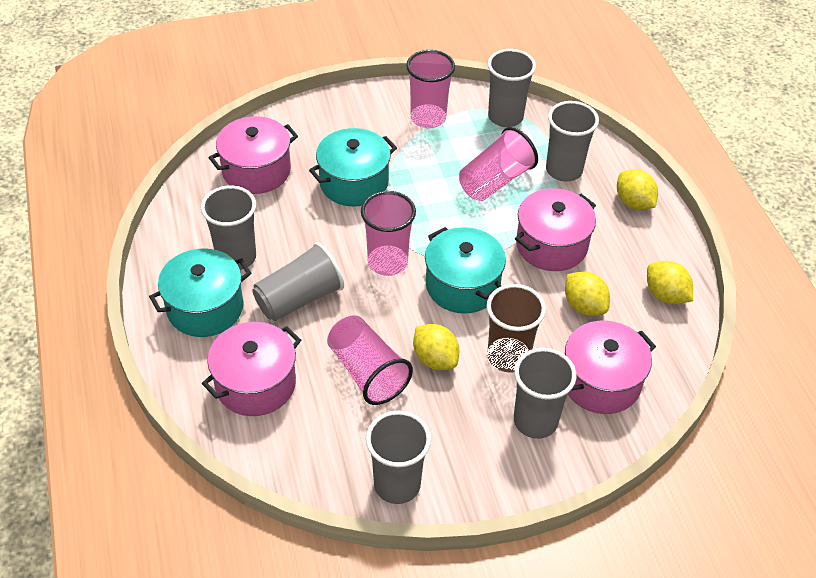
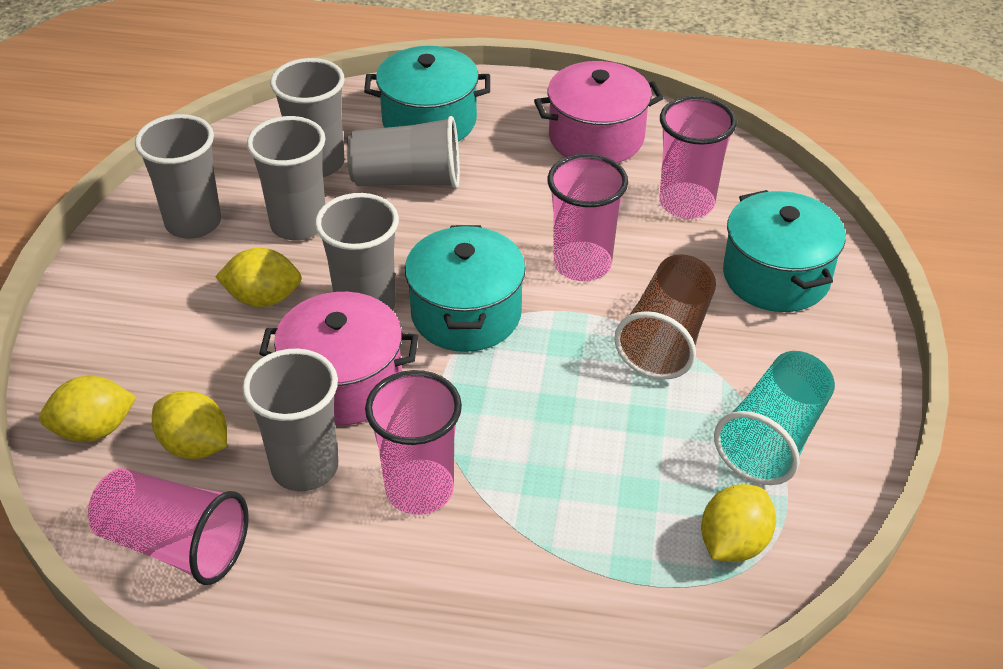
pink pot: 4 -> 2
turquoise cup: 0 -> 1

